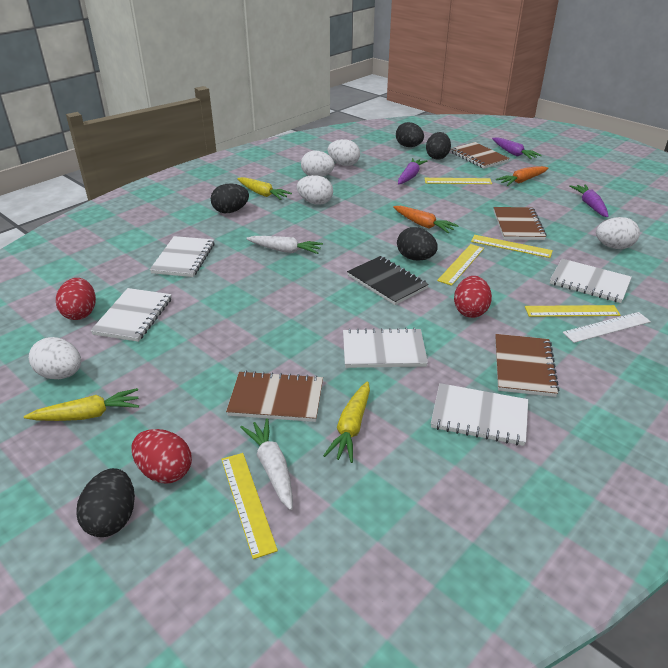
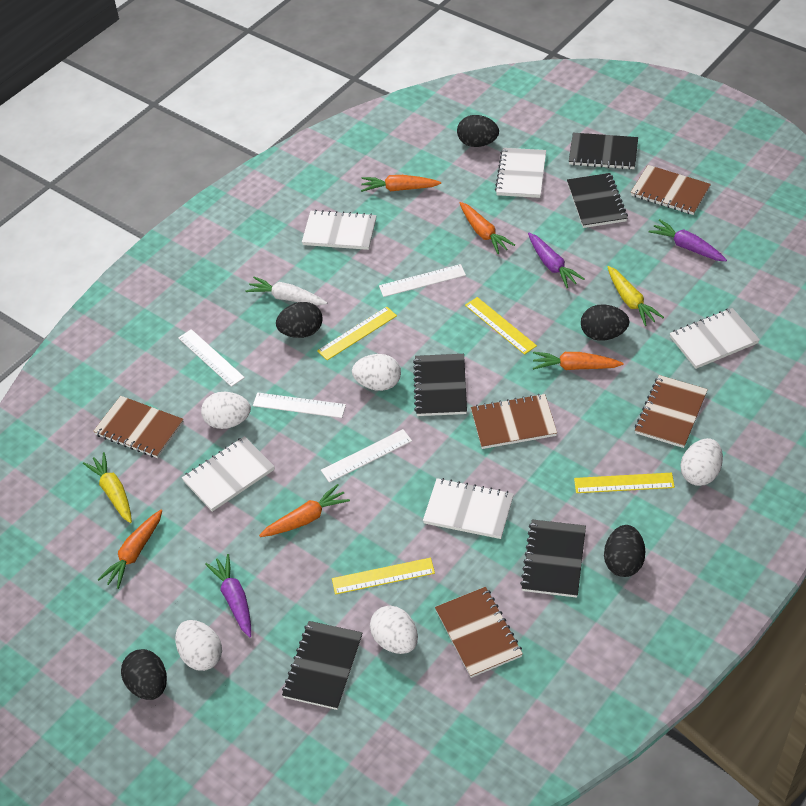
black notebook: 1 -> 5
brown notebook: 4 -> 5
orange carrot: 2 -> 5
red egg: 3 -> 0
white carrot: 2 -> 1
white ruler: 1 -> 4
yellow carrot: 3 -> 2
yellow ruler: 5 -> 4

